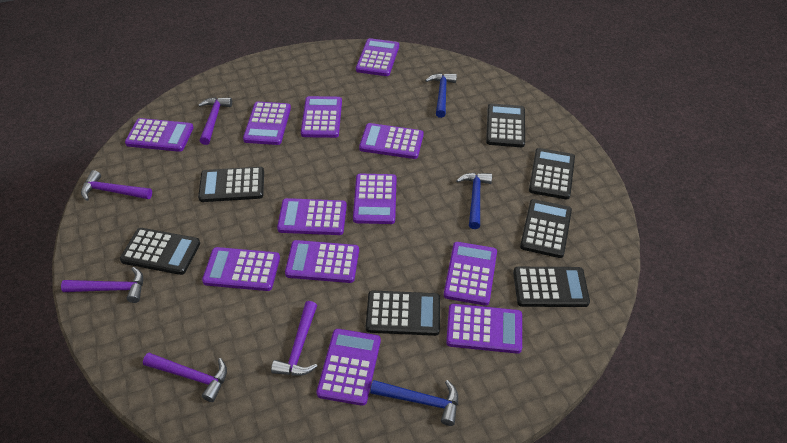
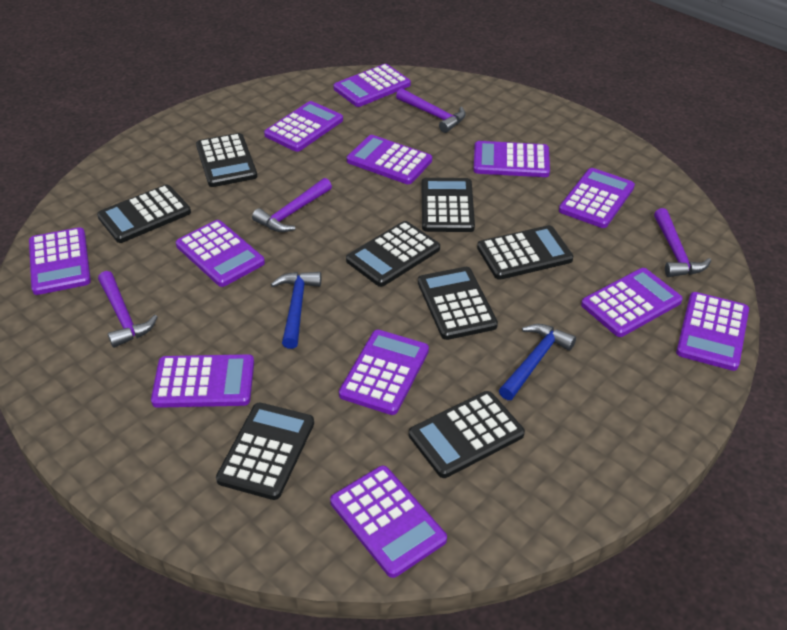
black calculator: 7 -> 8
blue hammer: 3 -> 2
purple hammer: 5 -> 4

